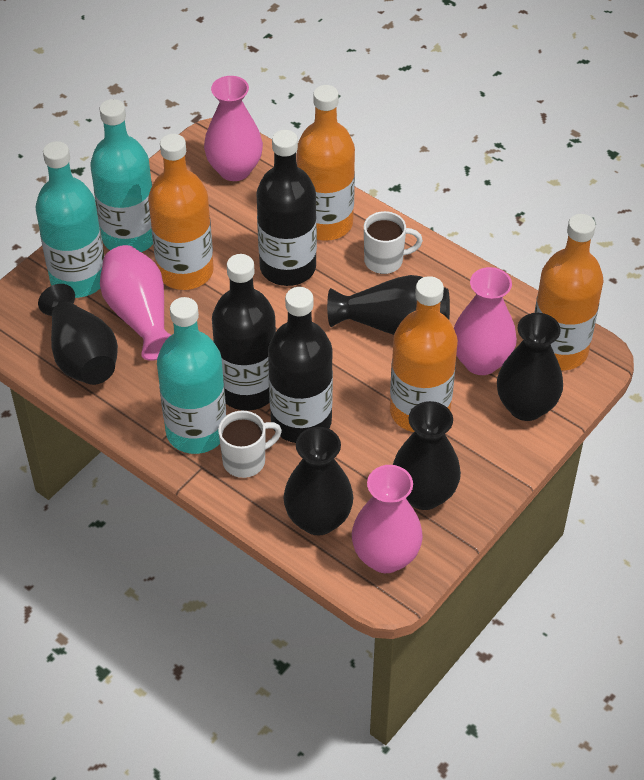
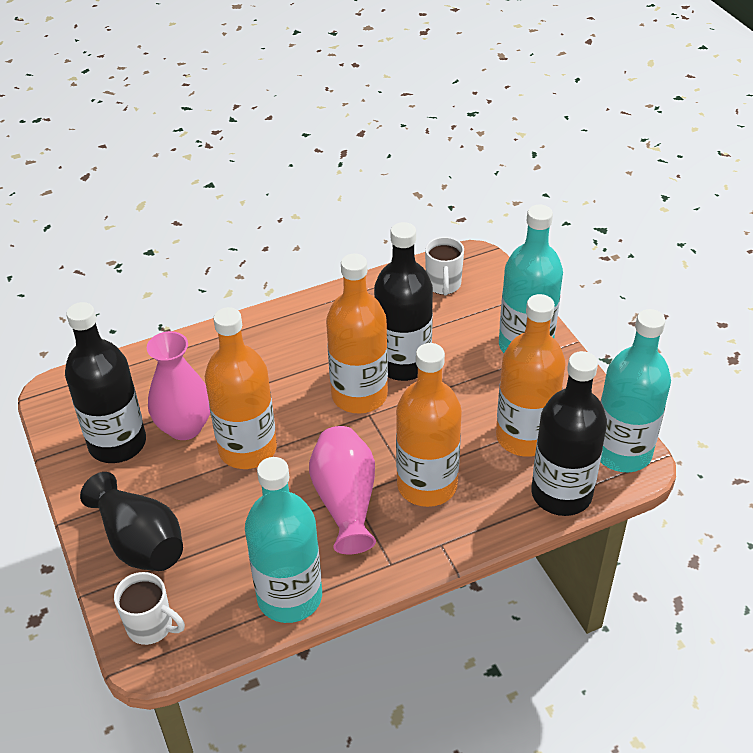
black vase: 5 -> 1
pink vase: 4 -> 2

